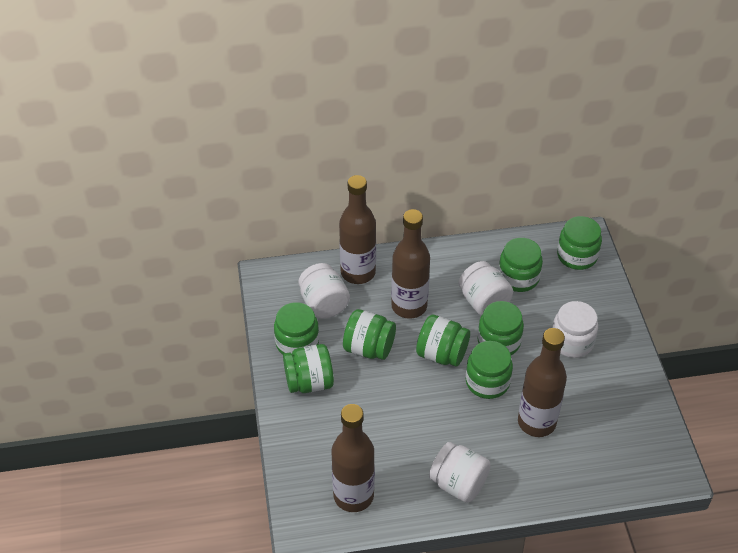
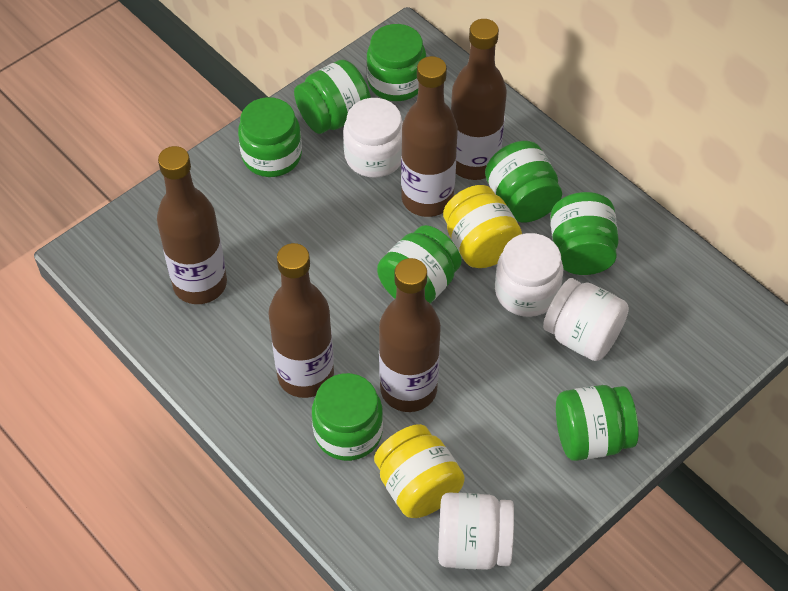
brown bottle: 4 -> 5
yellow jar: 0 -> 2

